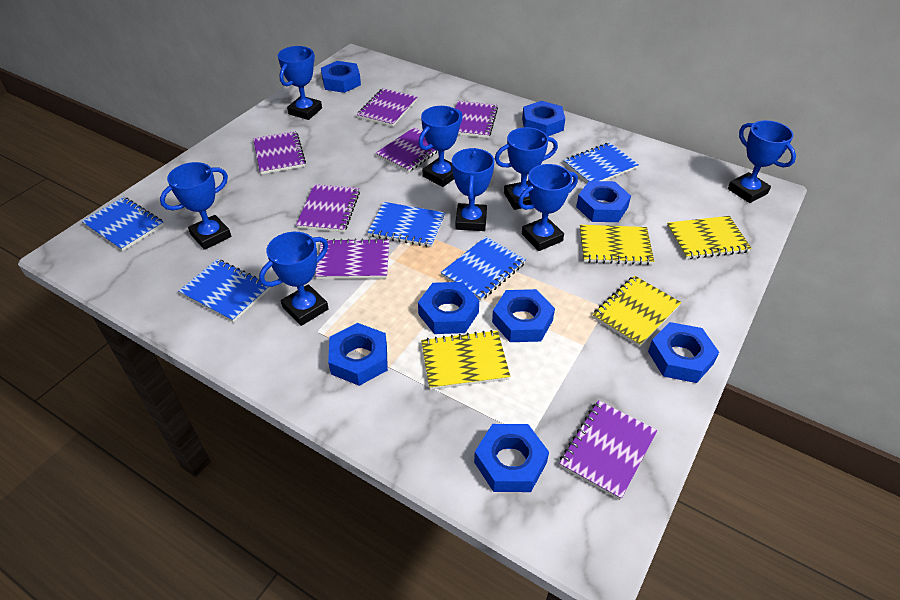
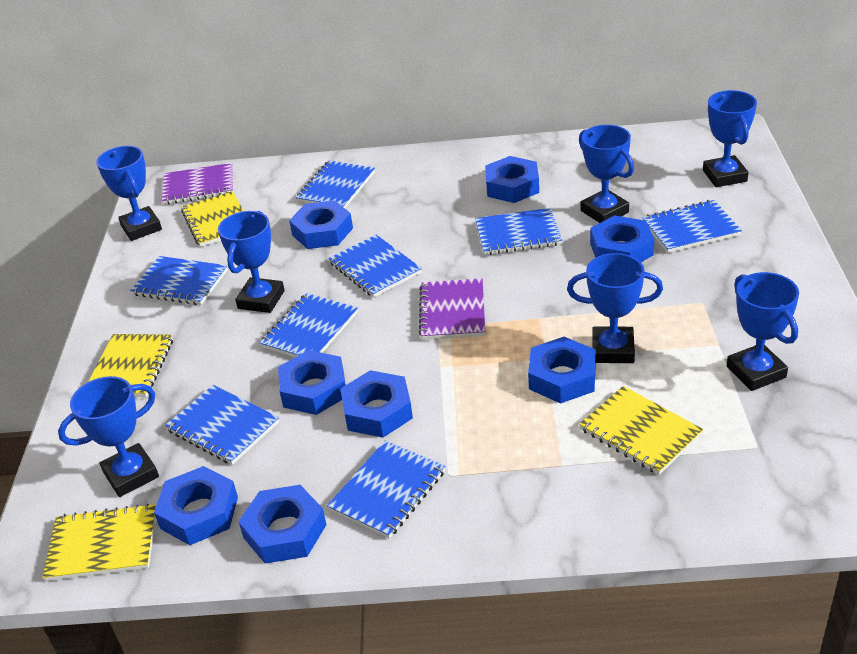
blue notebook: 5 -> 8
blue trophy: 8 -> 7
purple notebook: 7 -> 2

